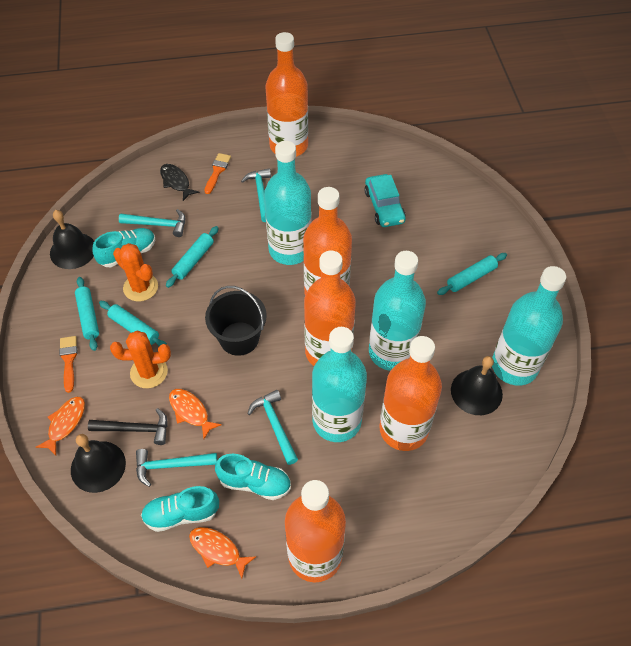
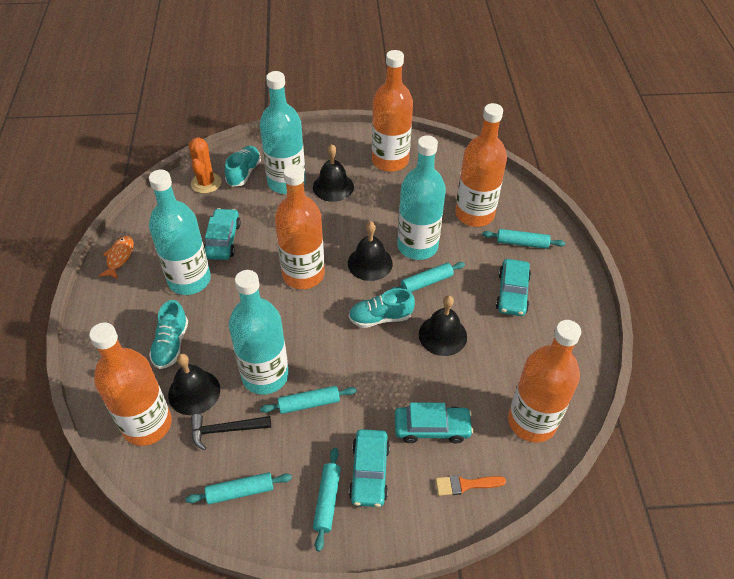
black bell: 3 -> 4
black bucket: 1 -> 0
black fish: 1 -> 0
orange brush: 2 -> 1
orange cactus: 2 -> 1
orange fish: 3 -> 1
turquoise car: 1 -> 4
turquoise hammer: 4 -> 0
turquoise rolling pin: 4 -> 5

